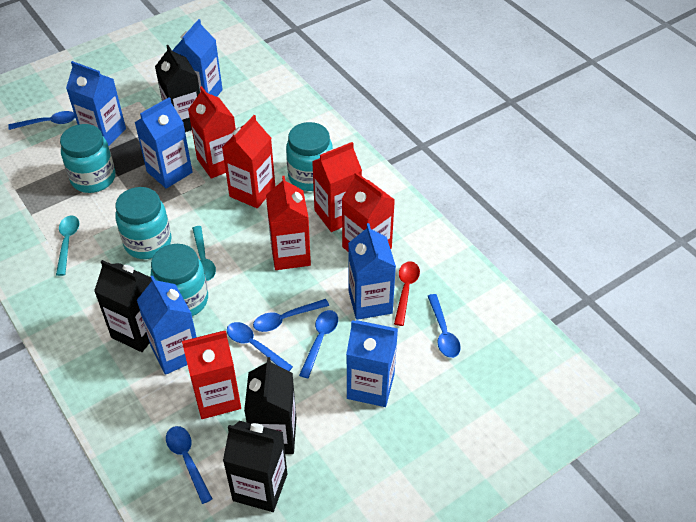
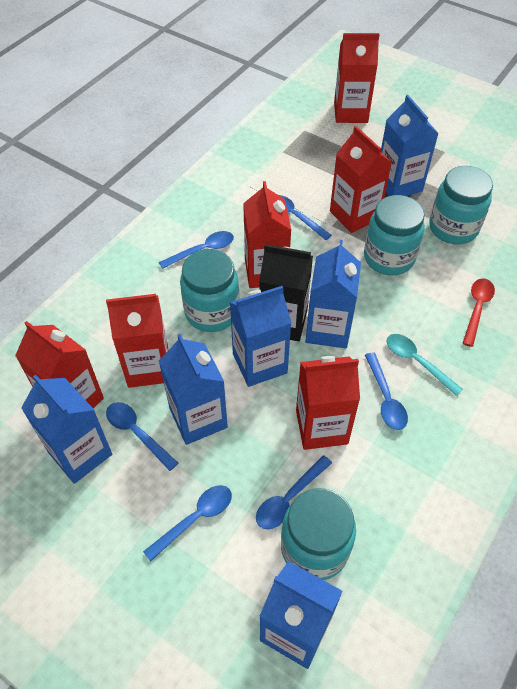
black carton: 4 -> 1
turquoise spoon: 2 -> 1

